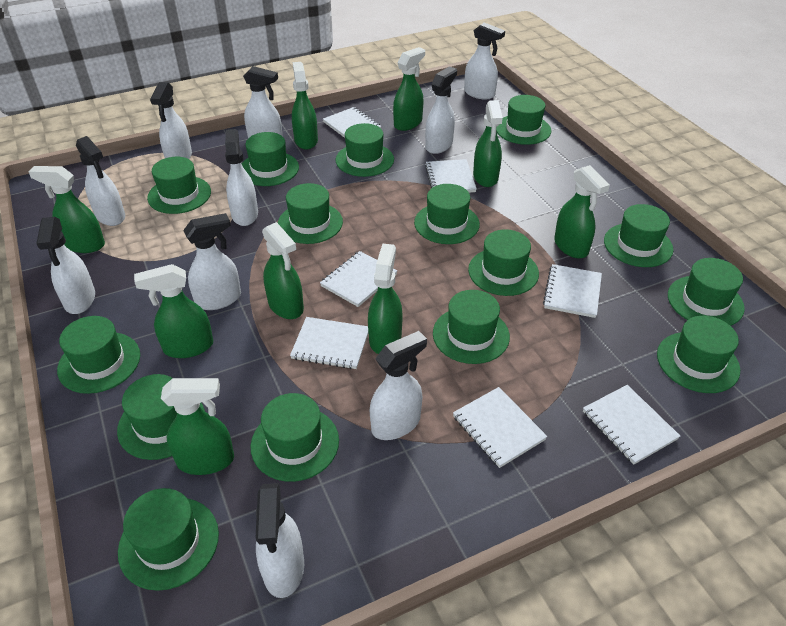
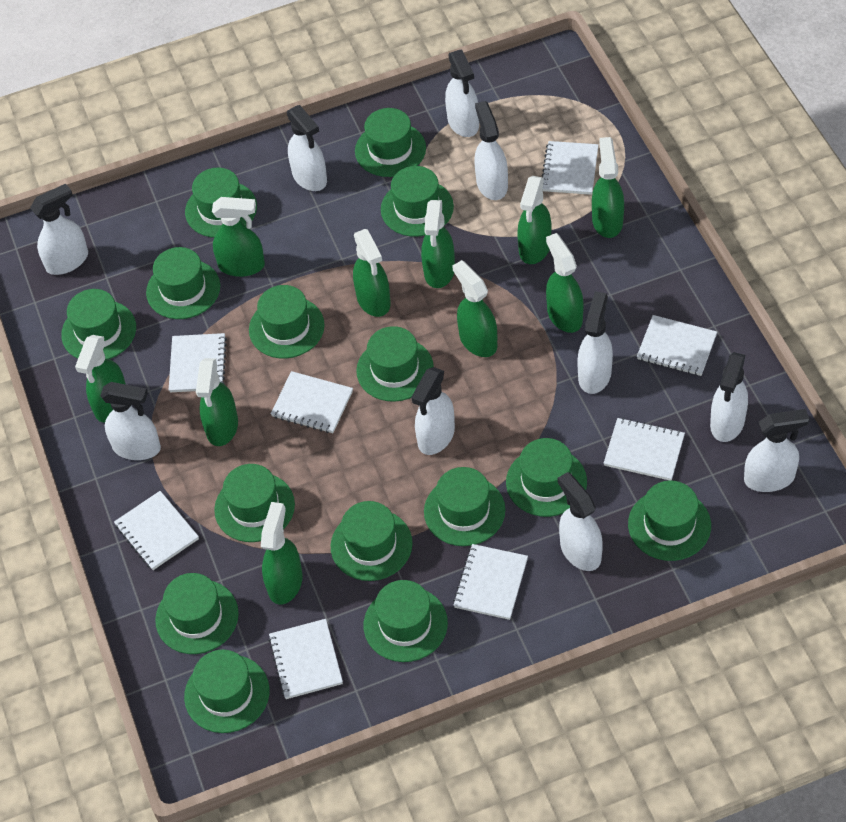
green spray bottle: 9 -> 10
white notebook: 7 -> 8

